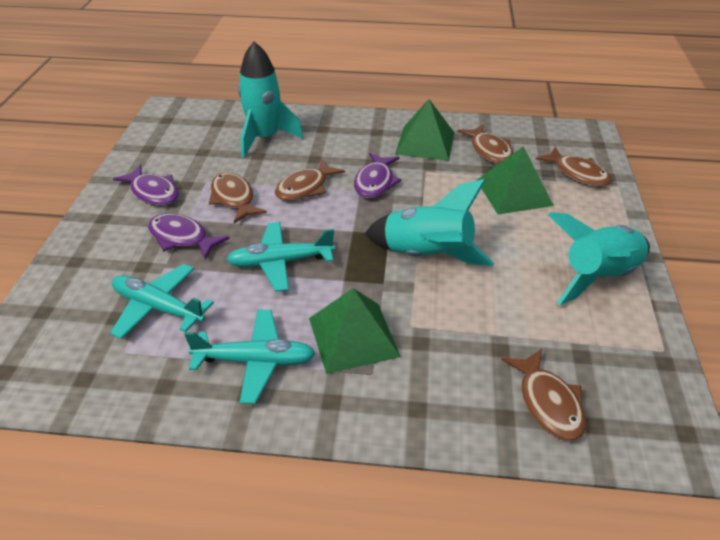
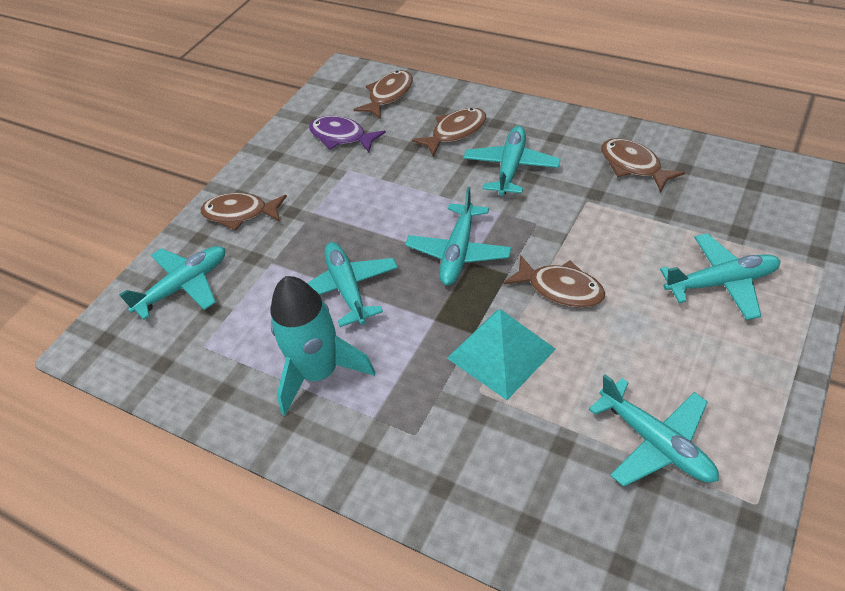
green pyramid: 3 -> 0
purple fish: 3 -> 1
turquoise plane: 3 -> 6
turquoise pyramid: 0 -> 1
turquoise rocket: 3 -> 1

